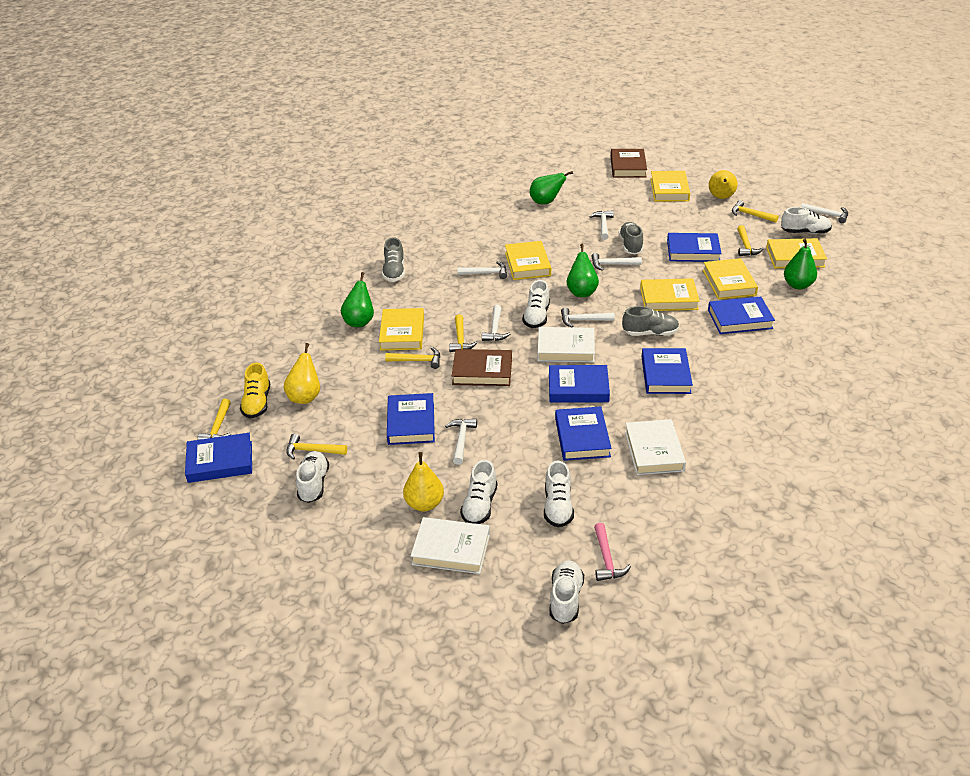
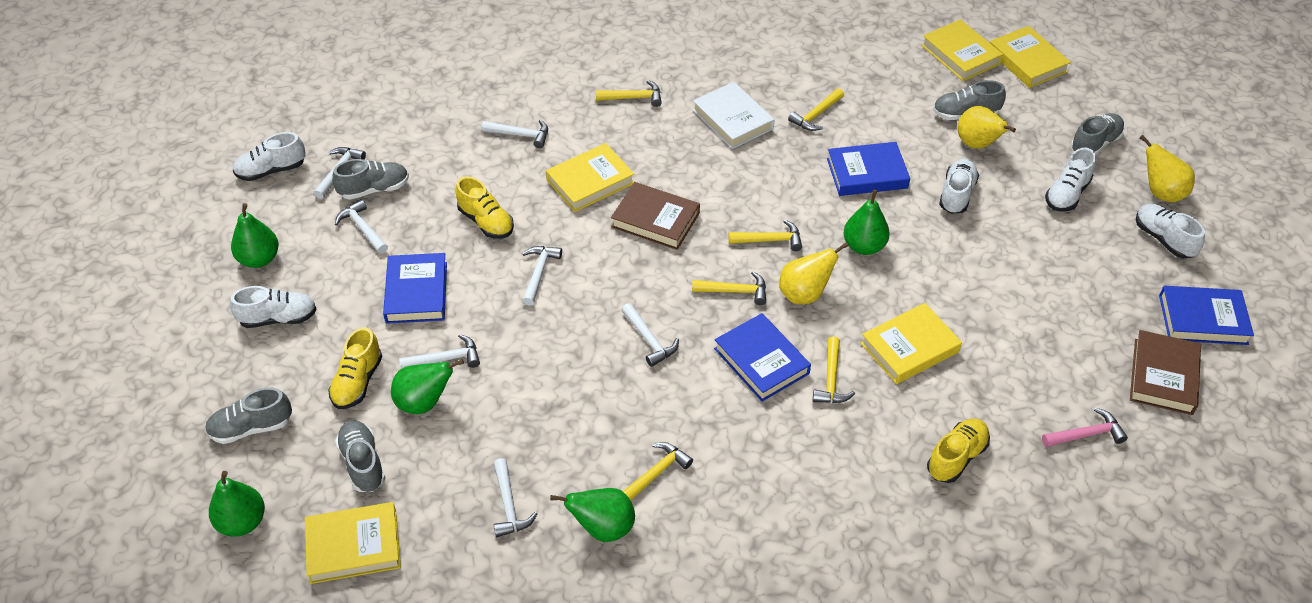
blue book: 7 -> 4
green pear: 4 -> 5
grey shoe: 3 -> 5
white book: 3 -> 1
white shoe: 6 -> 5
yellow book: 6 -> 5
yellow shoe: 1 -> 3

